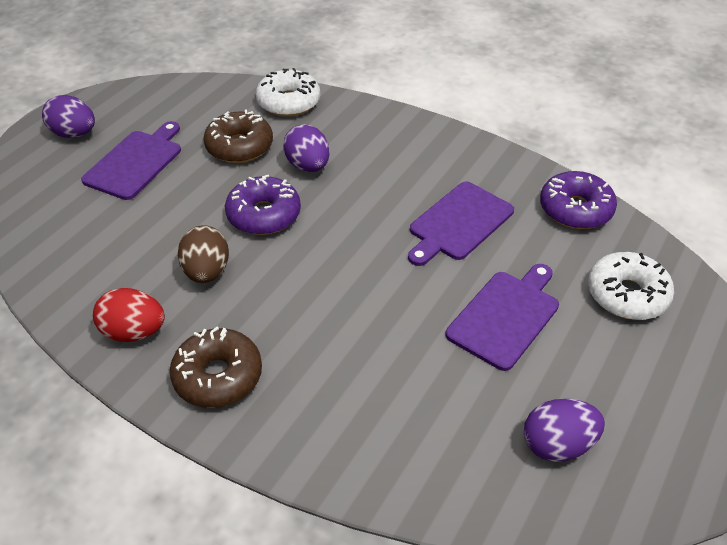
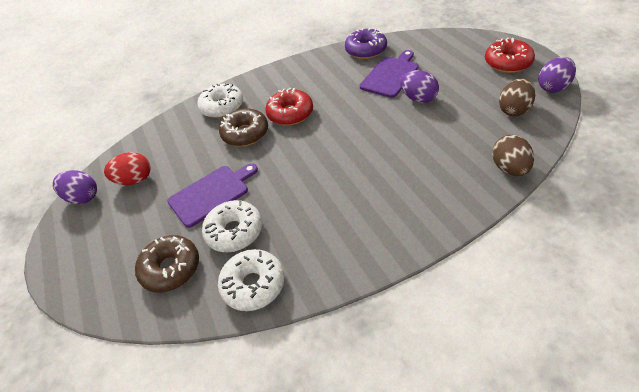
brown egg: 1 -> 2
purple cutting board: 3 -> 2
purple donut: 2 -> 1
red donut: 0 -> 2
white donut: 2 -> 3

